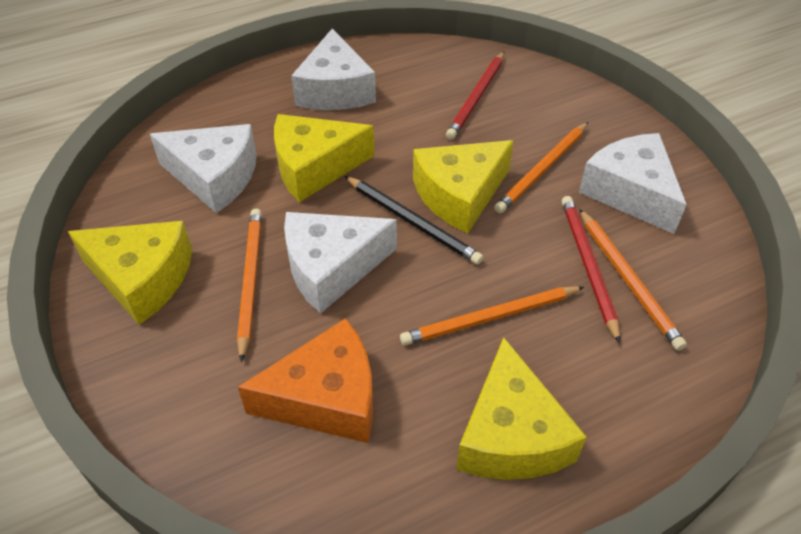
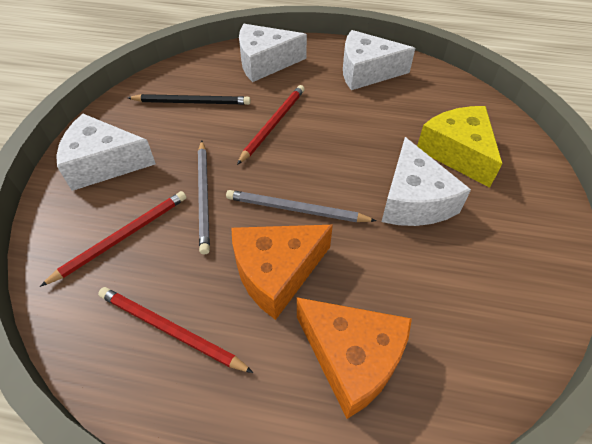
grey pencil: 0 -> 2
orange cheese: 1 -> 2
orange pencil: 4 -> 0
red pencil: 2 -> 3
yellow cheese: 4 -> 1

